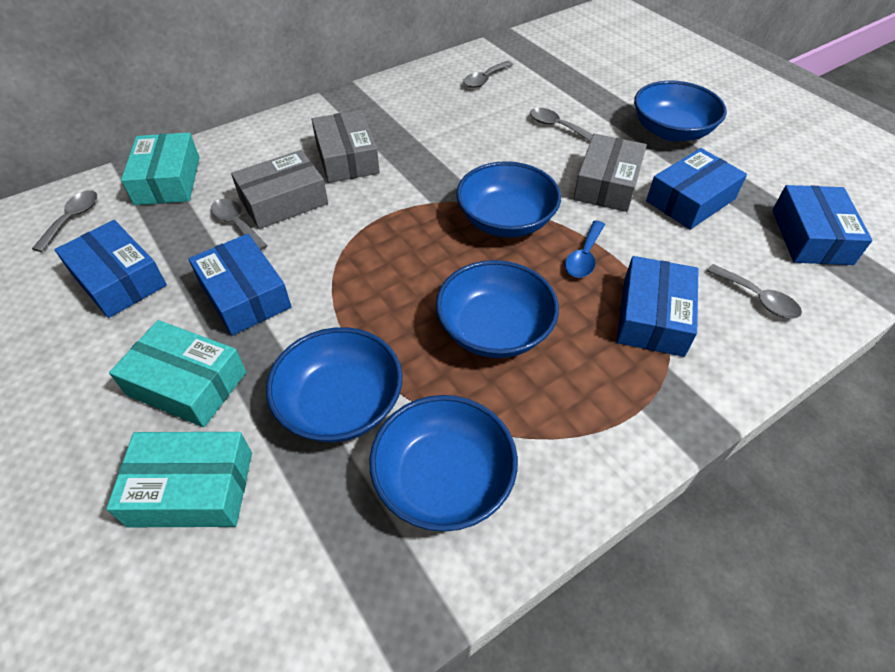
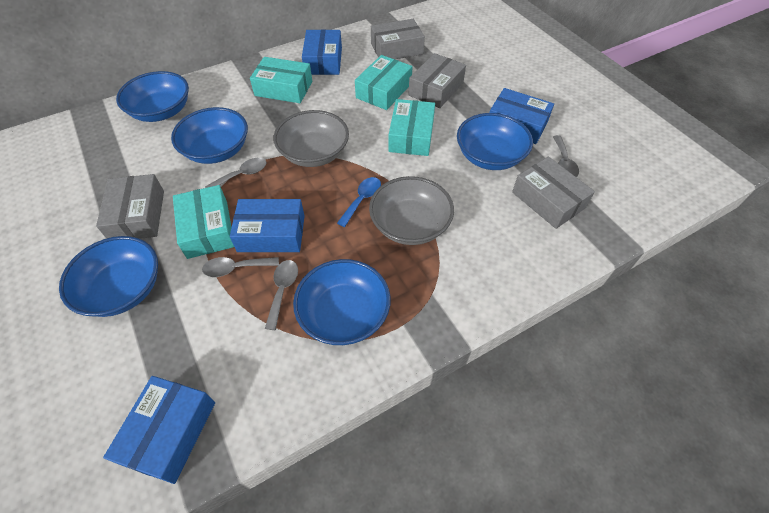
blue box: 5 -> 4
grey bowl: 0 -> 2
grey box: 3 -> 4
grey spoon: 5 -> 4
turquoise box: 3 -> 4

